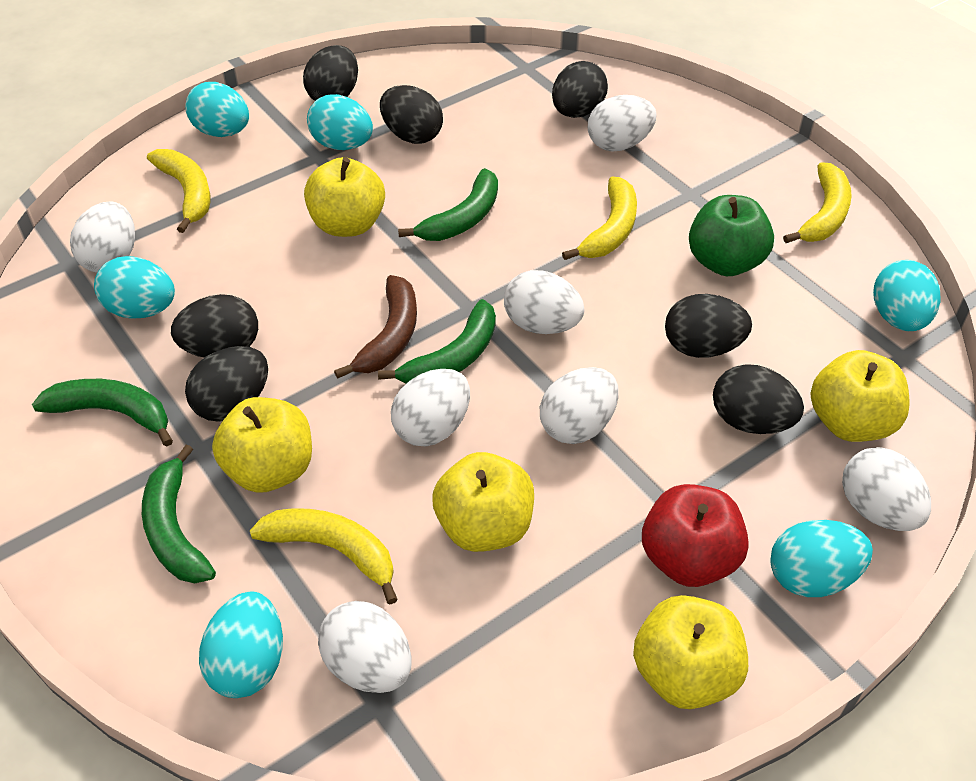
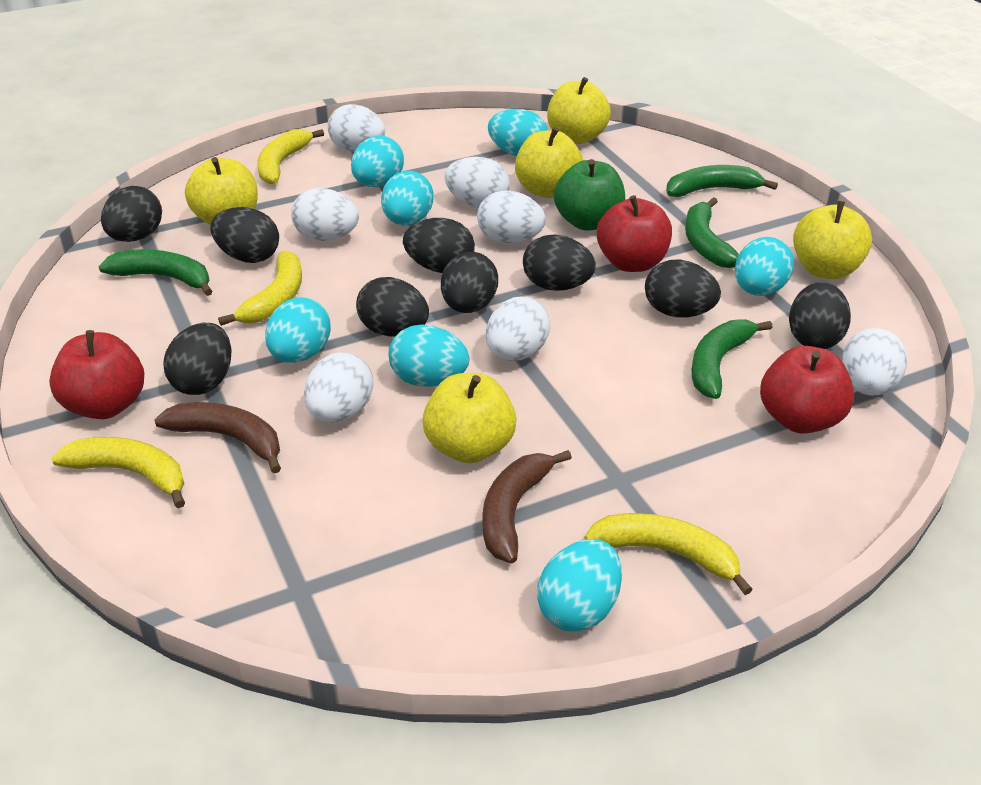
black egg: 7 -> 9
brown banana: 1 -> 2
red apple: 1 -> 3
turquoise egg: 6 -> 7

